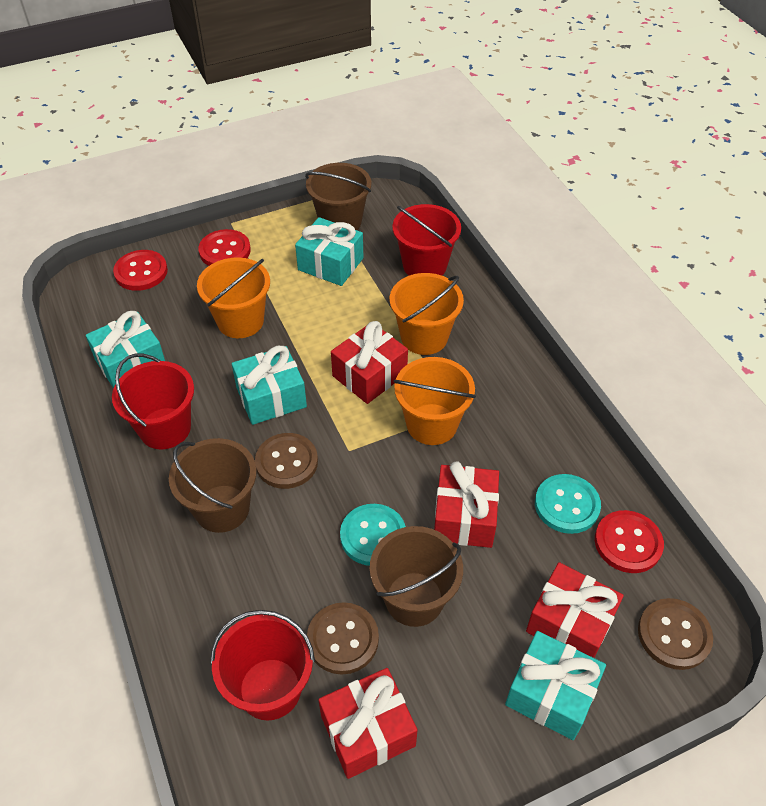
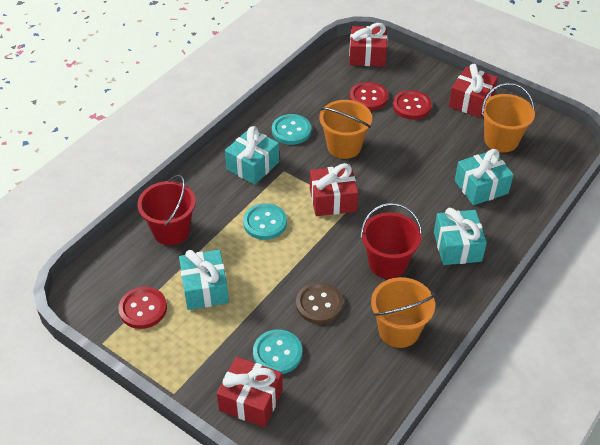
brown bucket: 3 -> 0
brown button: 3 -> 1
red bucket: 3 -> 2
turquoise button: 2 -> 3

